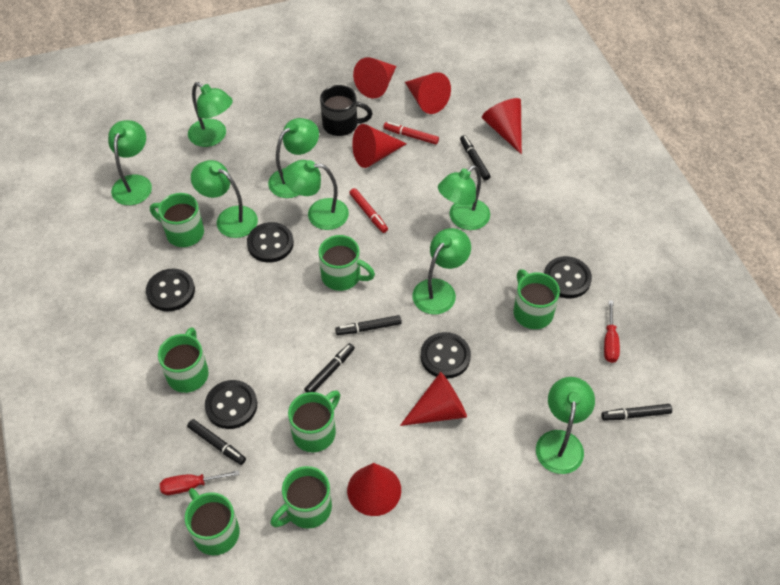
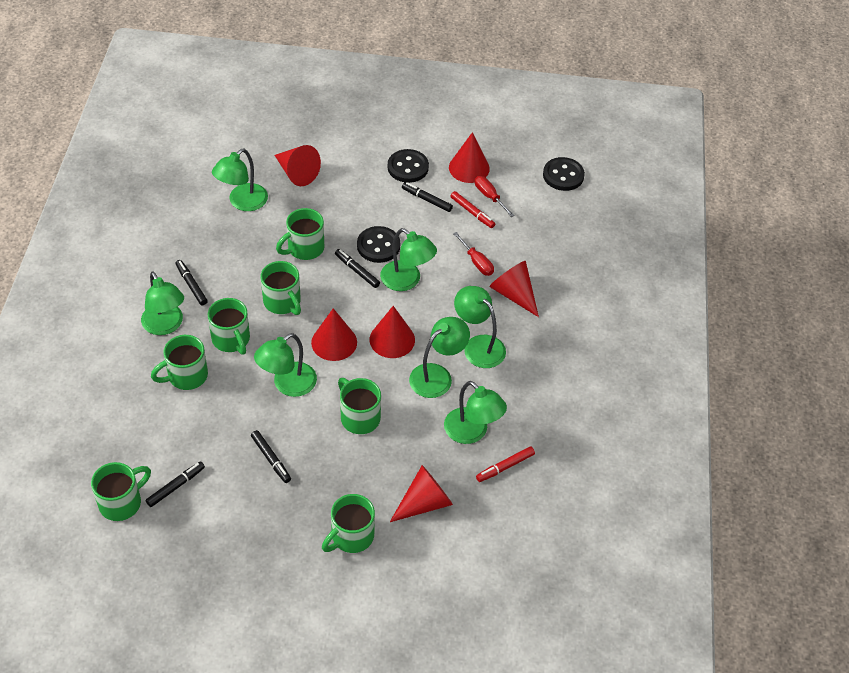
black button: 5 -> 3
black mug: 1 -> 0
green lamp: 8 -> 7

